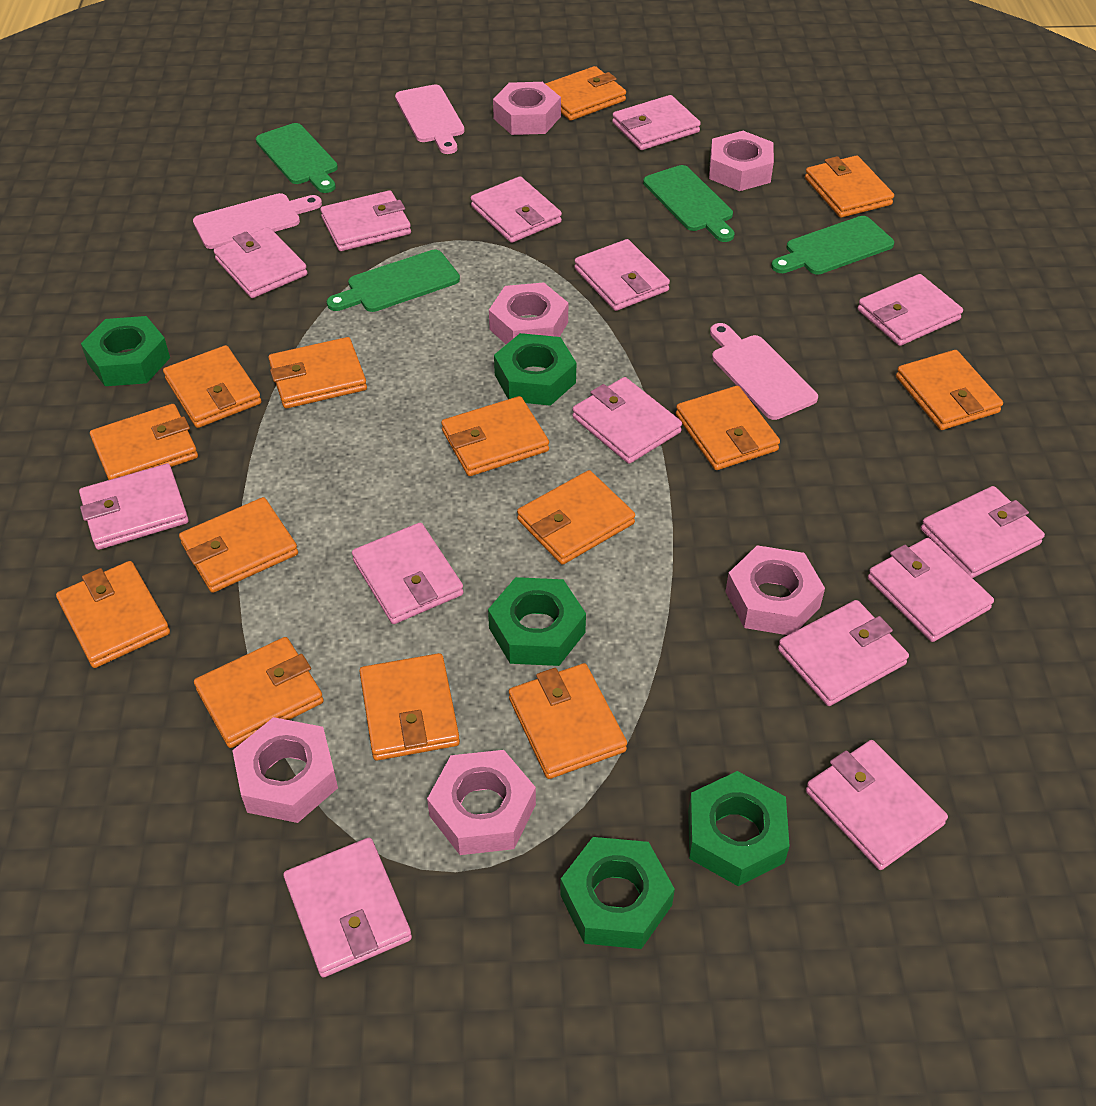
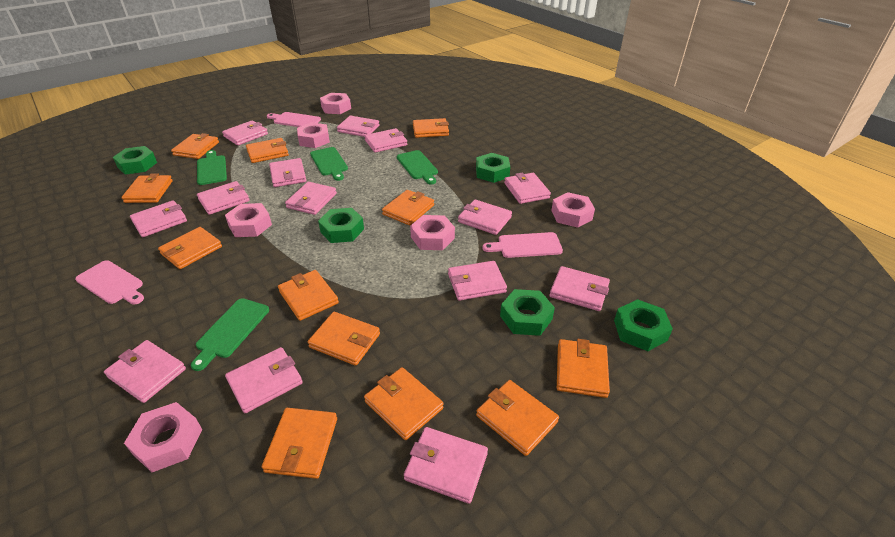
orange wallet: 14 -> 12

